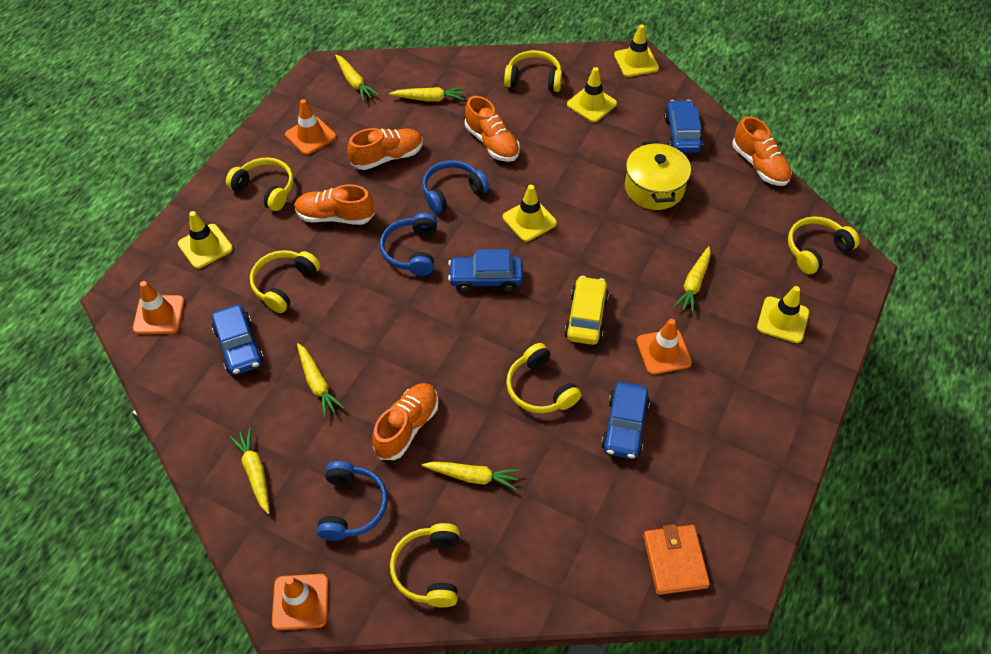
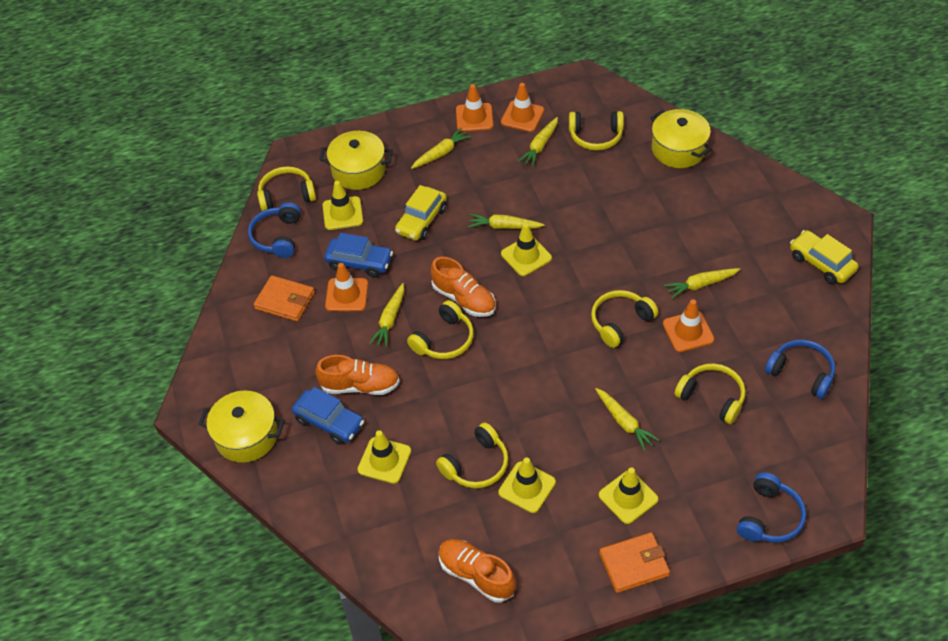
blue car: 4 -> 2
orange shoe: 5 -> 3
orange wallet: 1 -> 2
yellow car: 1 -> 2
yellow pot: 1 -> 3

